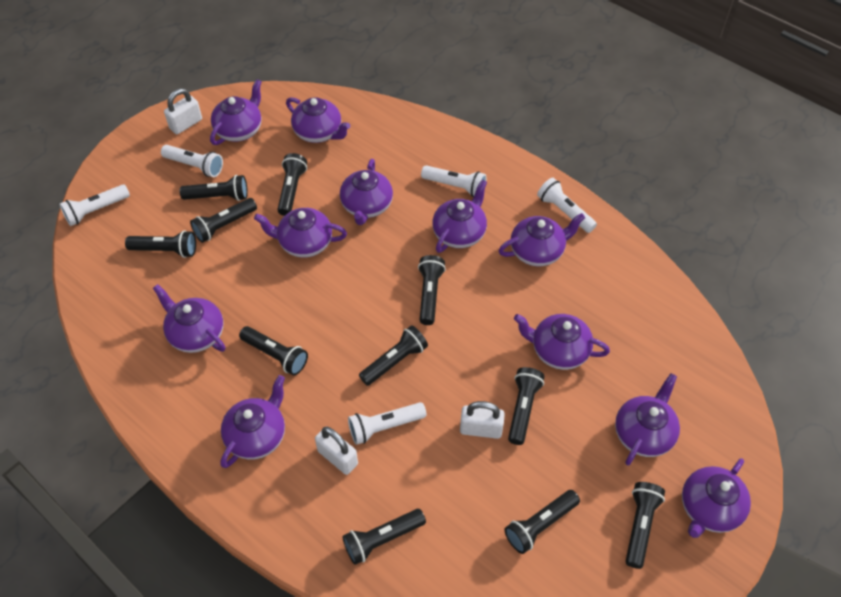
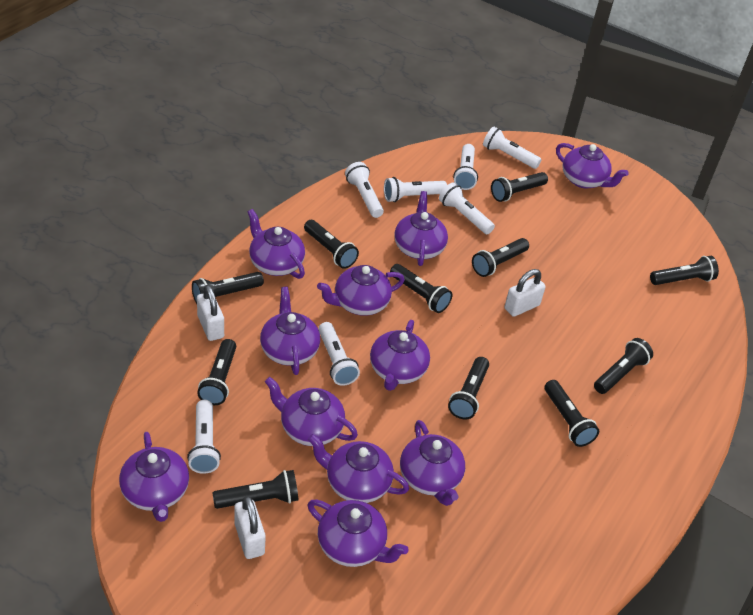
white flashlight: 5 -> 7

